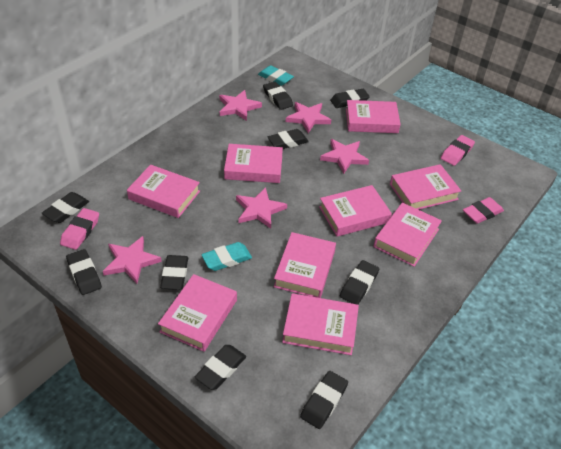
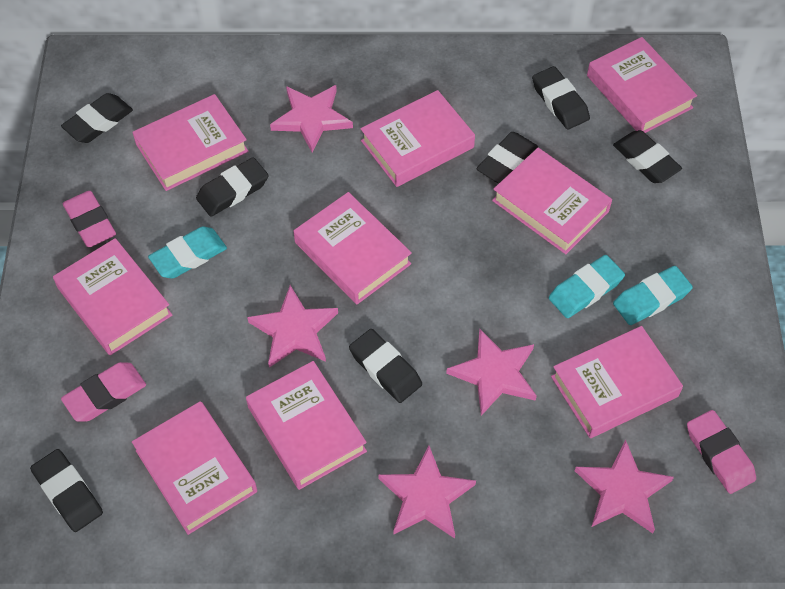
black eraser: 9 -> 7
turquoise eraser: 2 -> 3

